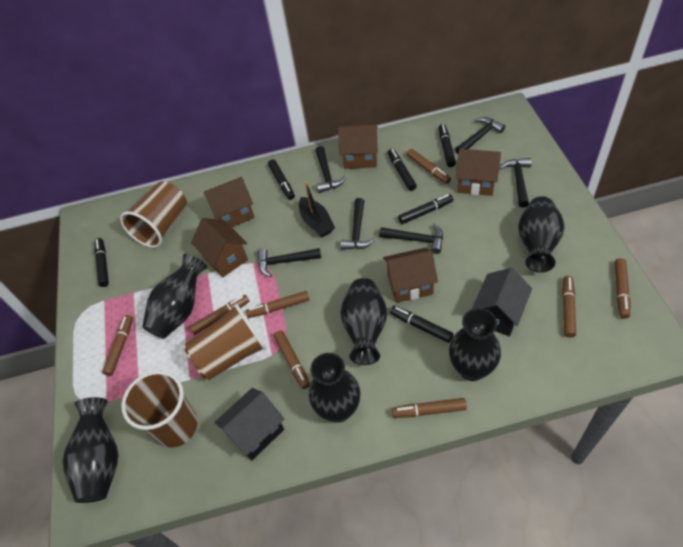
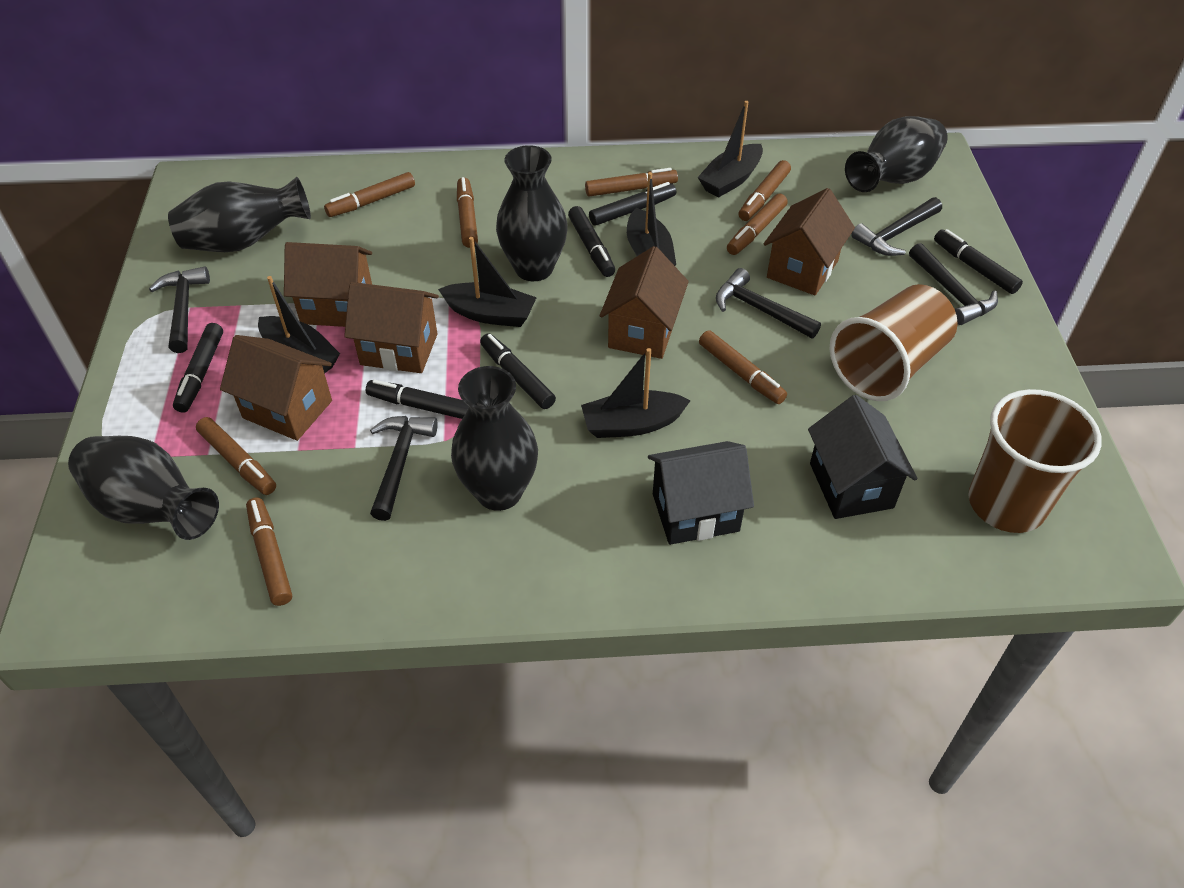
black boat: 1 -> 5
black hammer: 6 -> 5
black vase: 6 -> 5
brown cup: 3 -> 2

